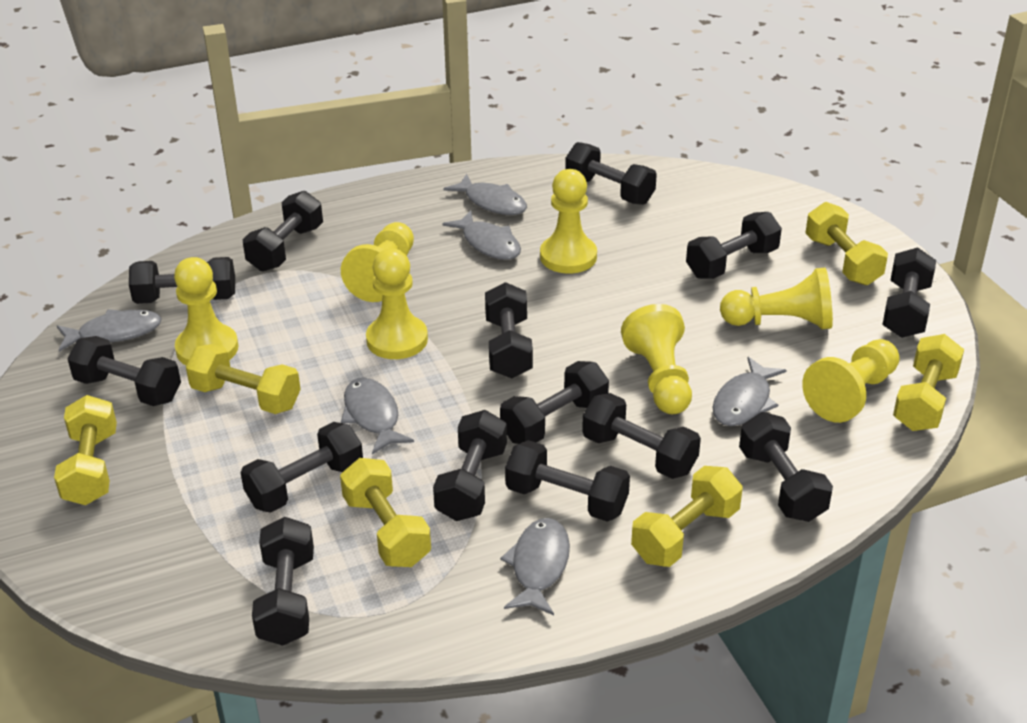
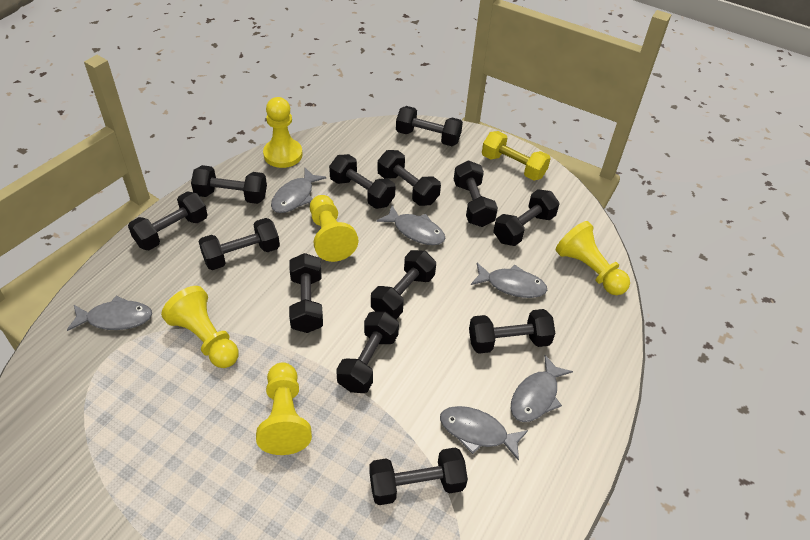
black dumbbell: 14 -> 13
yellow dumbbell: 6 -> 1
yellow pawn: 7 -> 5

